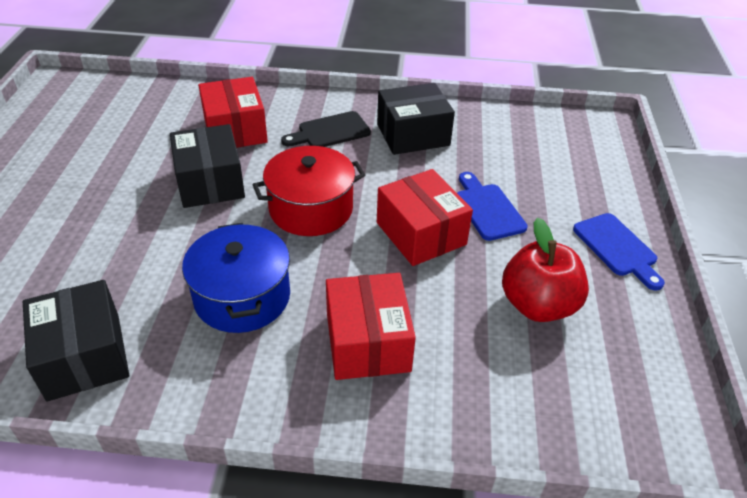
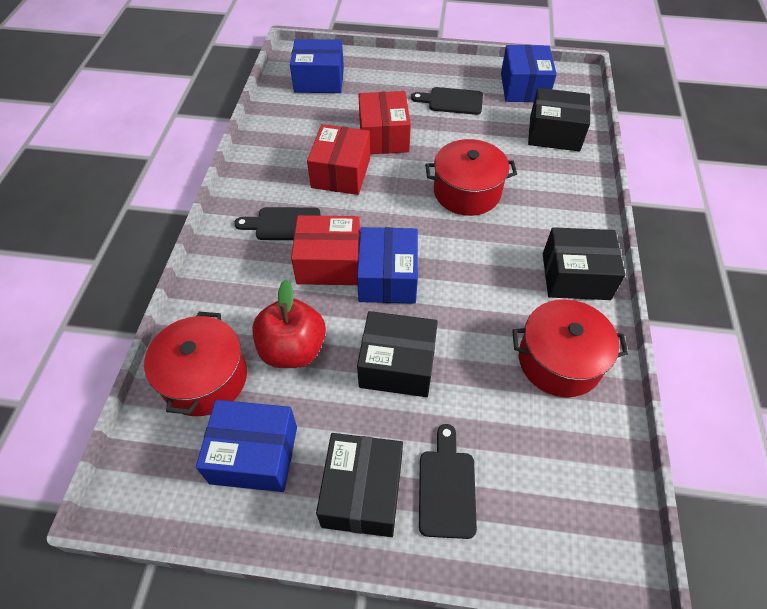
black box: 3 -> 4
black cutting board: 1 -> 3
blue box: 0 -> 4
blue cutting board: 2 -> 0
blue pot: 1 -> 0
red pot: 1 -> 3

